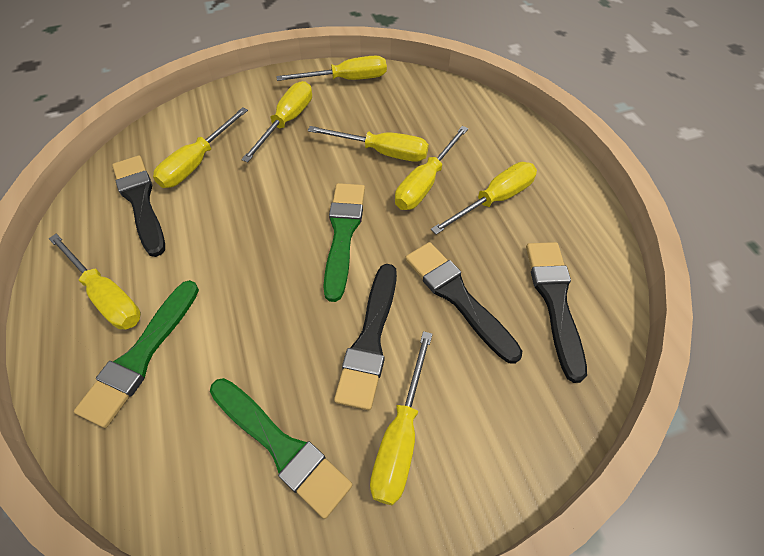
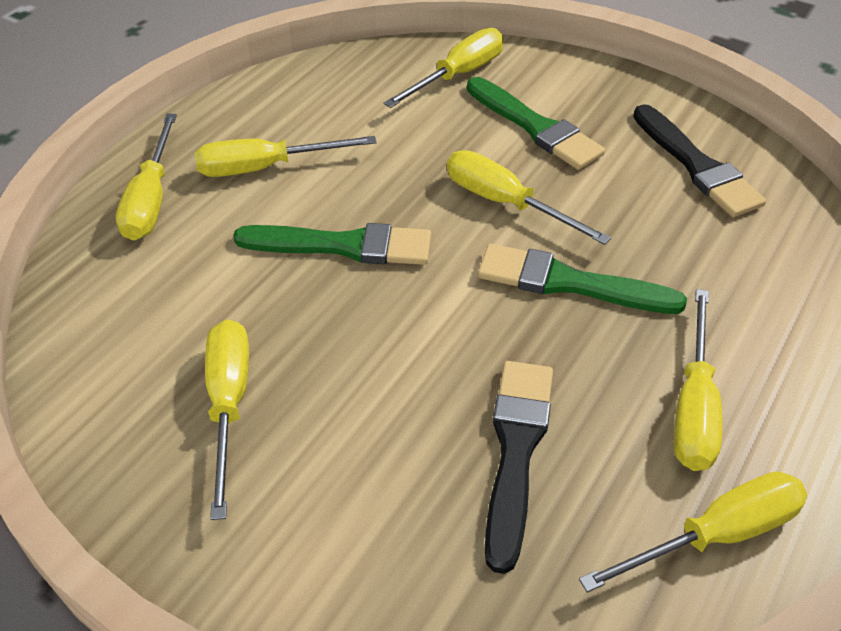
black brush: 4 -> 2
yellow screwdriver: 8 -> 7

